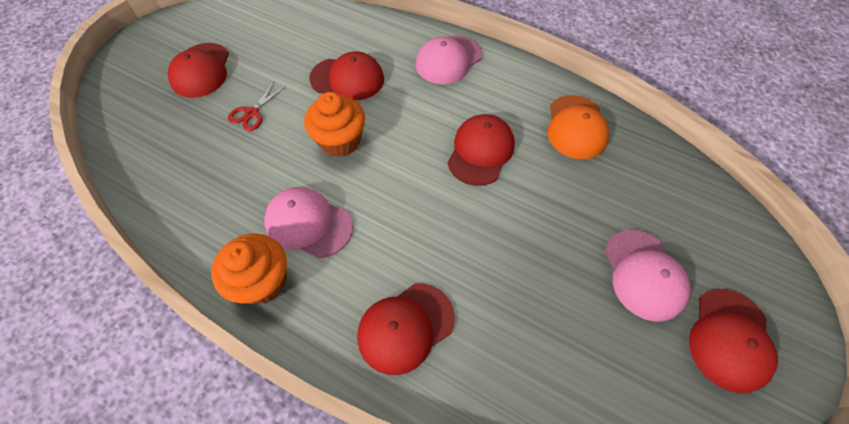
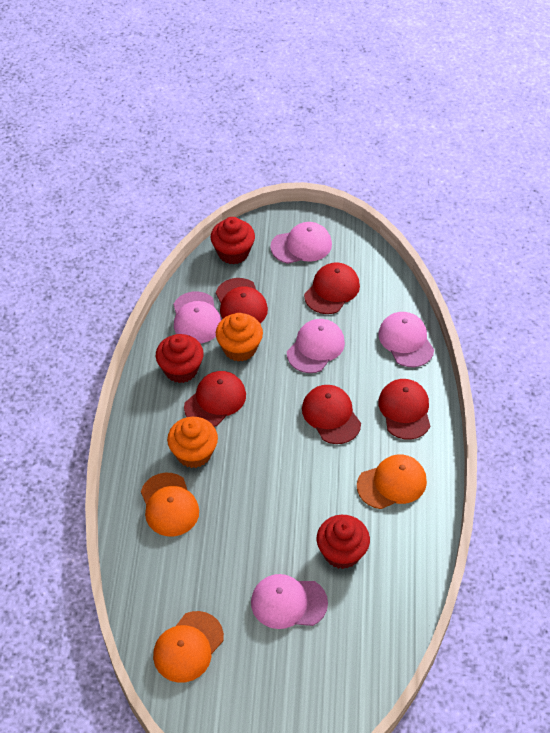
orange cap: 1 -> 3
pink cap: 3 -> 5
red cupcake: 0 -> 3
red scissors: 1 -> 0

